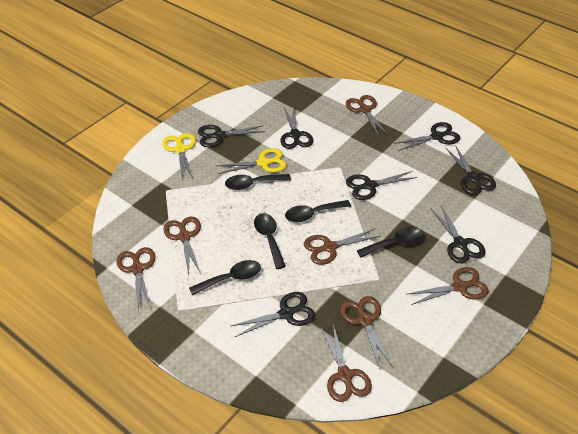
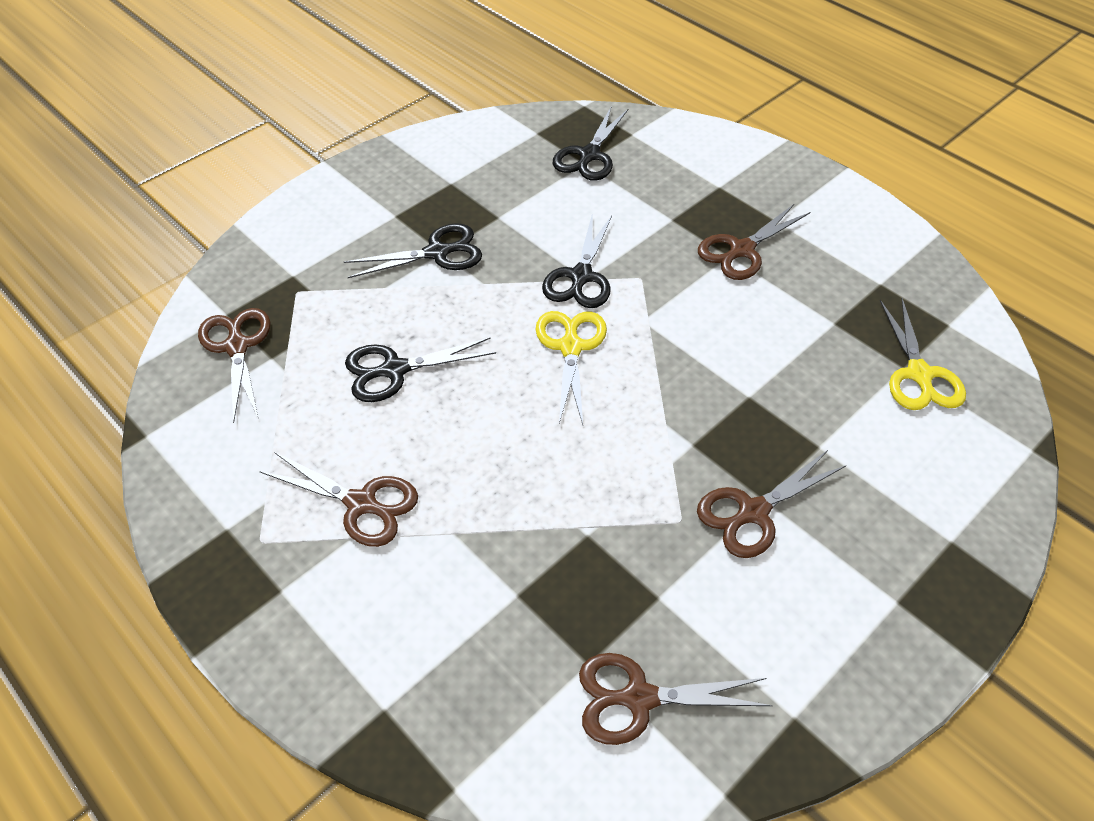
black scissors: 7 -> 4
black spoon: 5 -> 0
brown scissors: 7 -> 5

